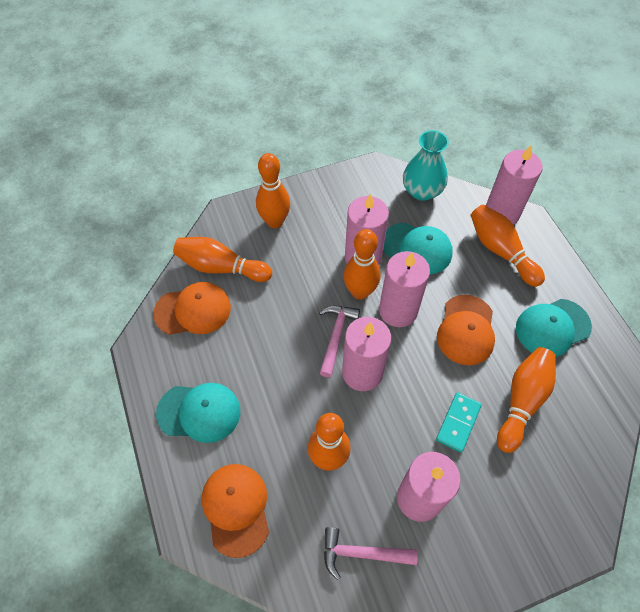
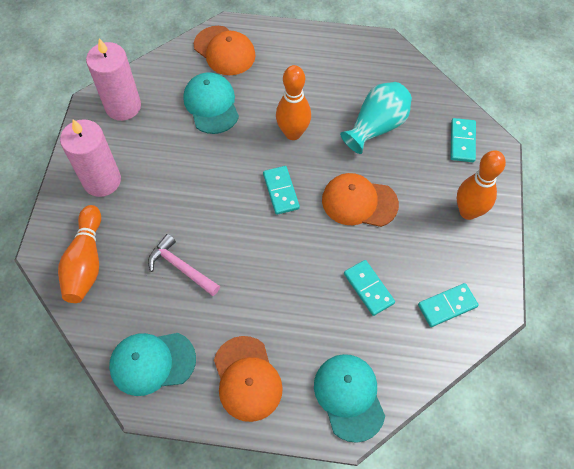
orange bowling pin: 6 -> 3
pink candle: 5 -> 2
pink hammer: 2 -> 1
turquoise domino: 1 -> 4

